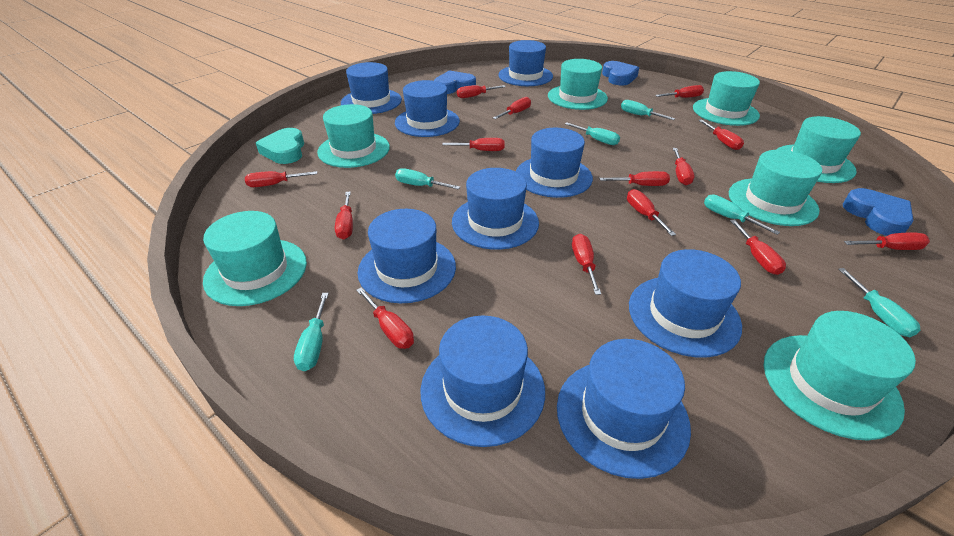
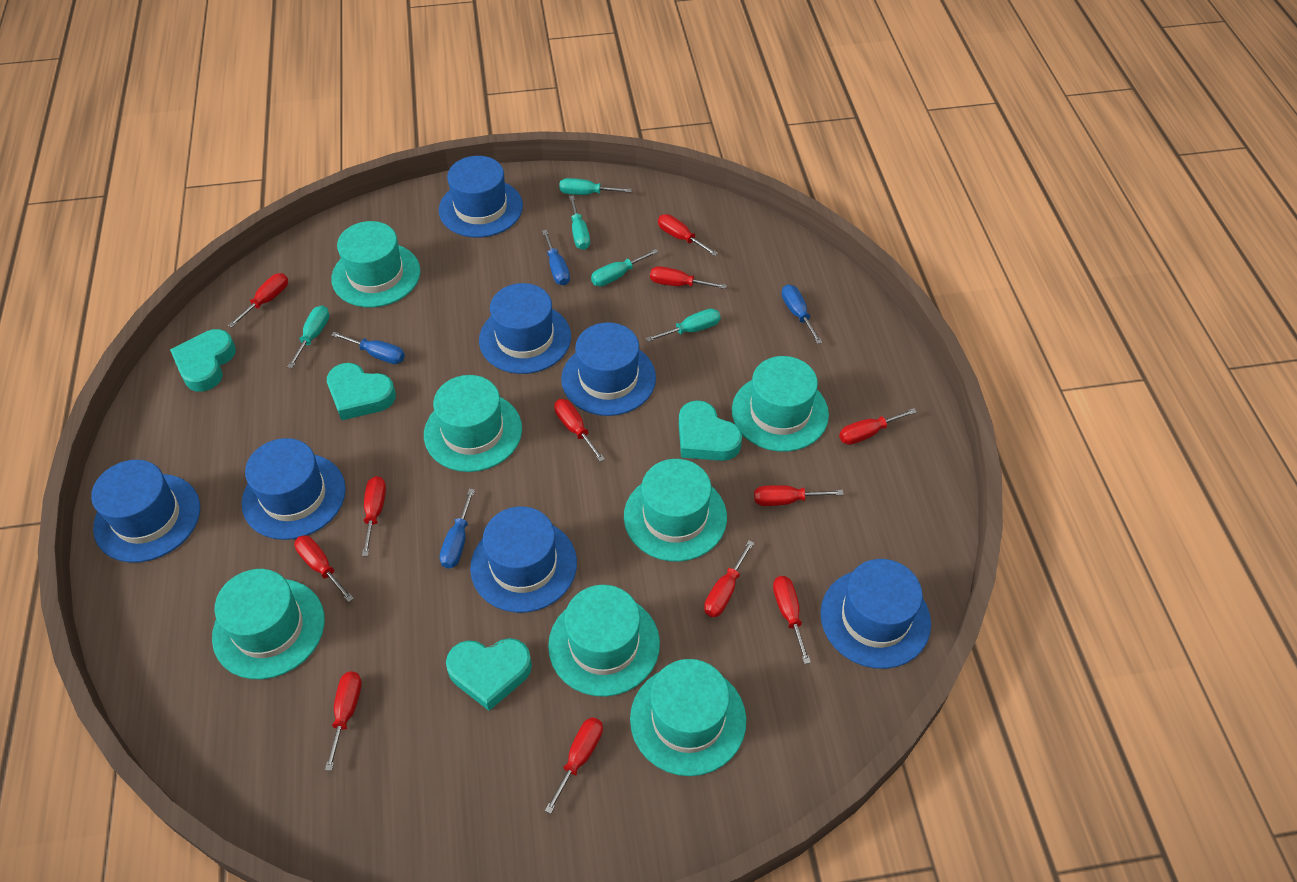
blue hat: 9 -> 7
blue heart: 3 -> 0
blue screwdriver: 0 -> 4
red screwdriver: 14 -> 12
turquoise heart: 1 -> 4
turquoise screwdriver: 6 -> 5

